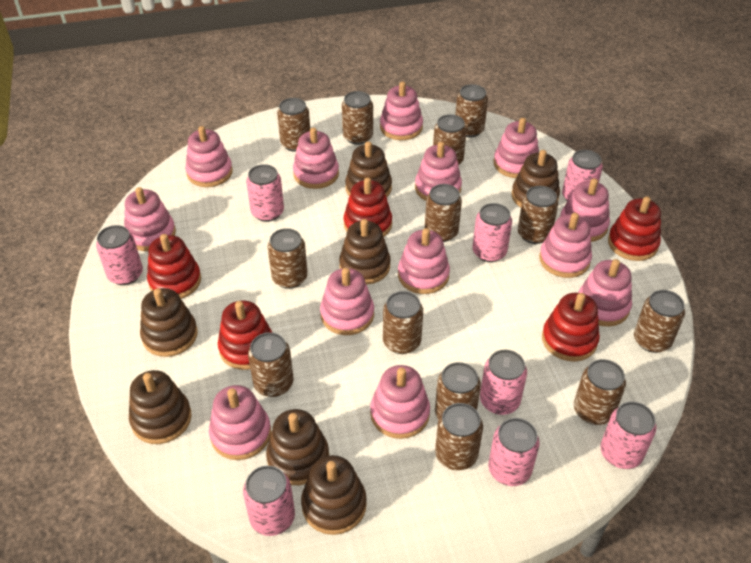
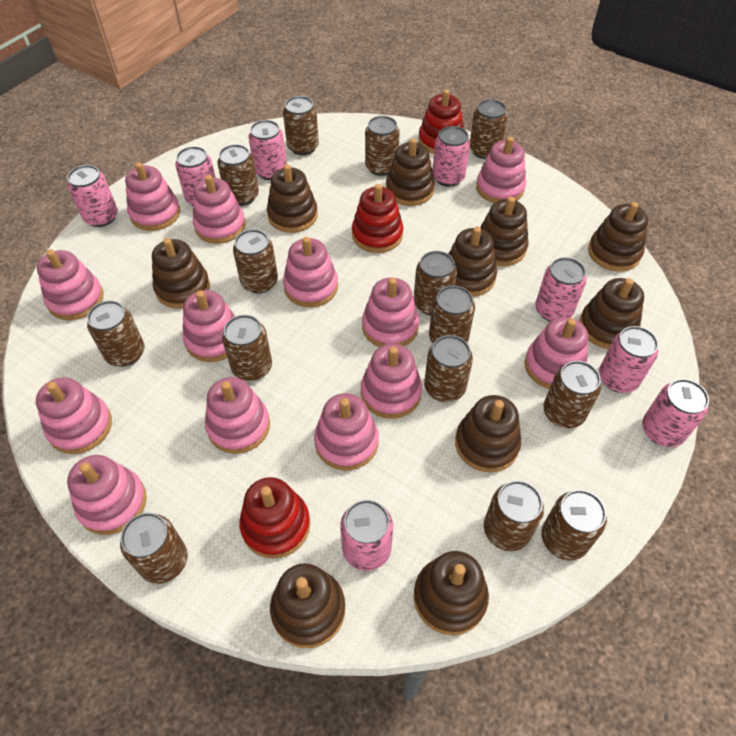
brown can: 13 -> 14
brown stacking toy: 7 -> 10
red stacking toy: 5 -> 3

